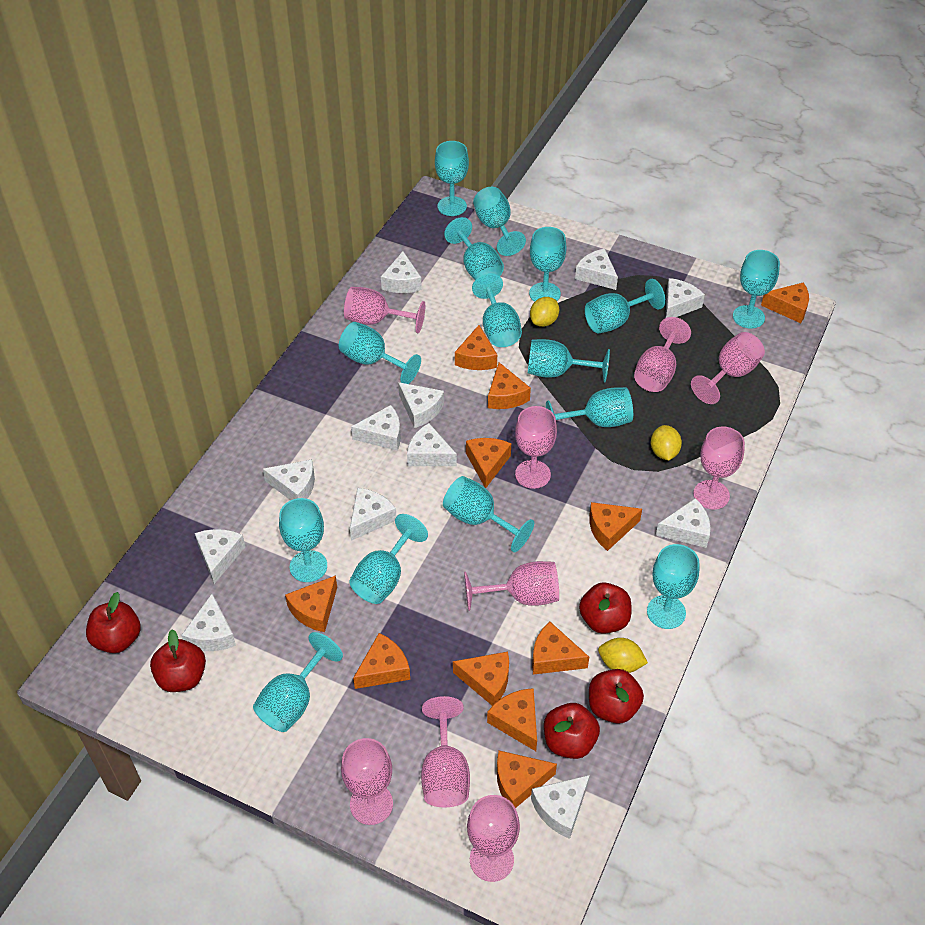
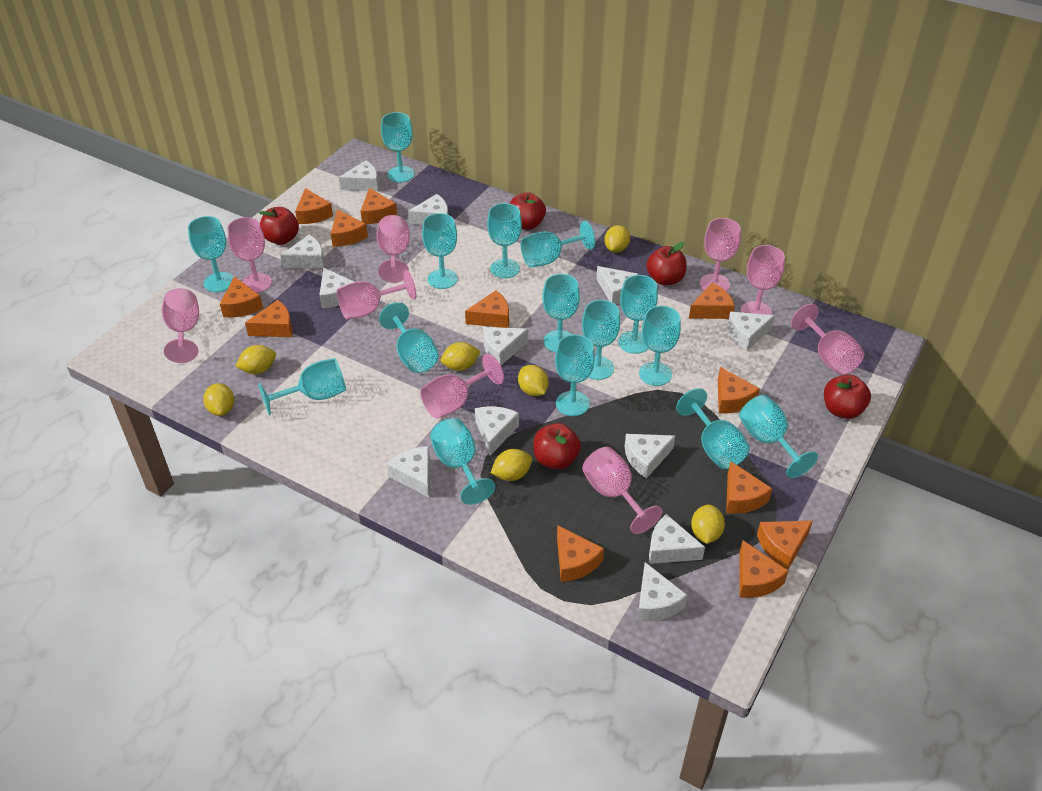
orange cheese: 11 -> 12
yellow lemon: 3 -> 7

